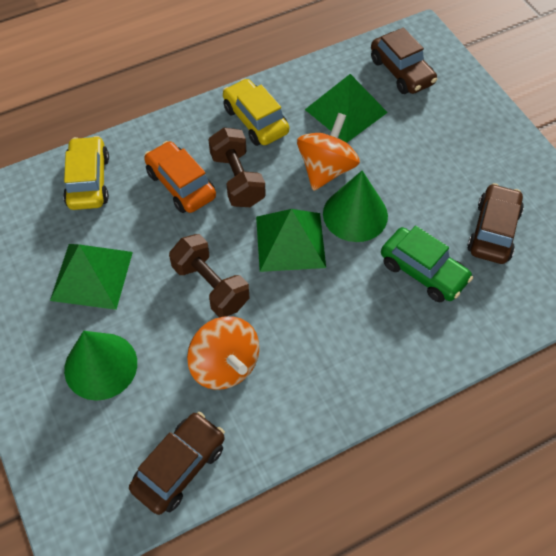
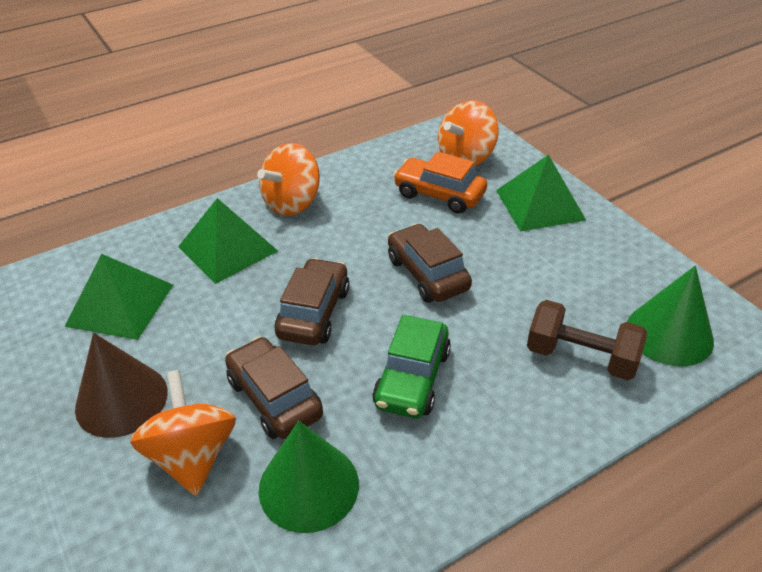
brown cone: 0 -> 1
brown dumbbell: 2 -> 1
orange spinning top: 2 -> 3
yellow car: 2 -> 0

